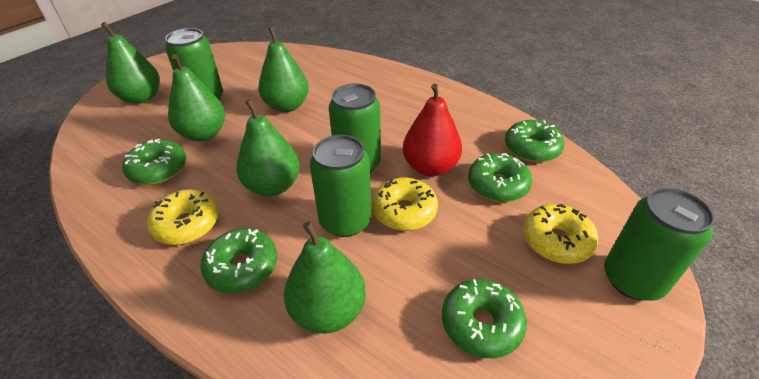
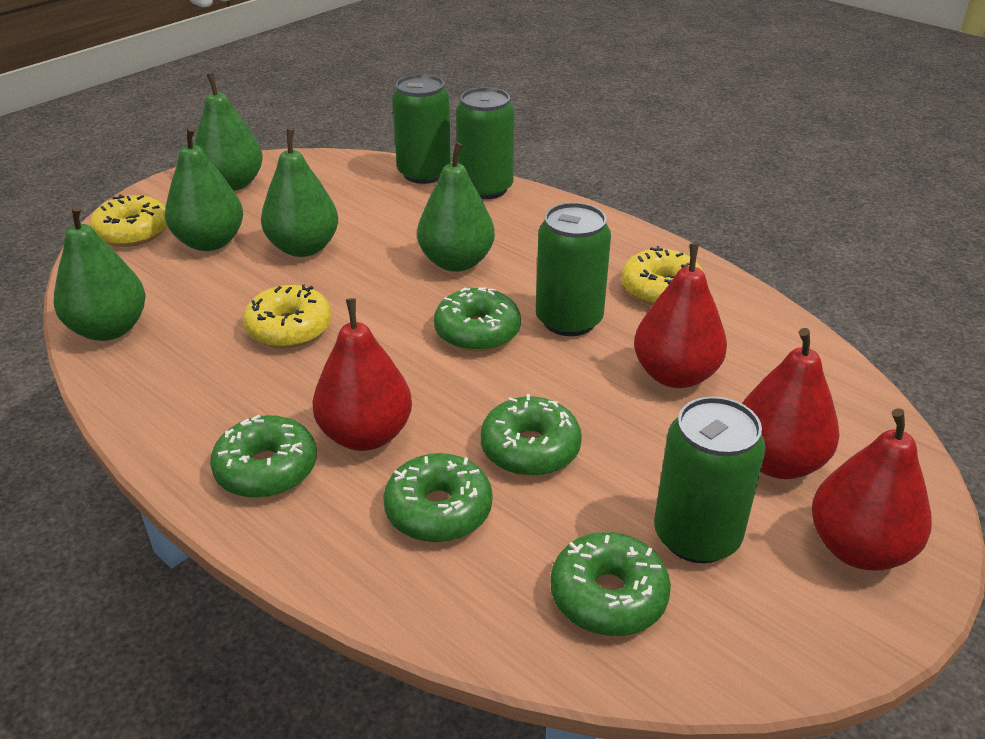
red pear: 1 -> 4

